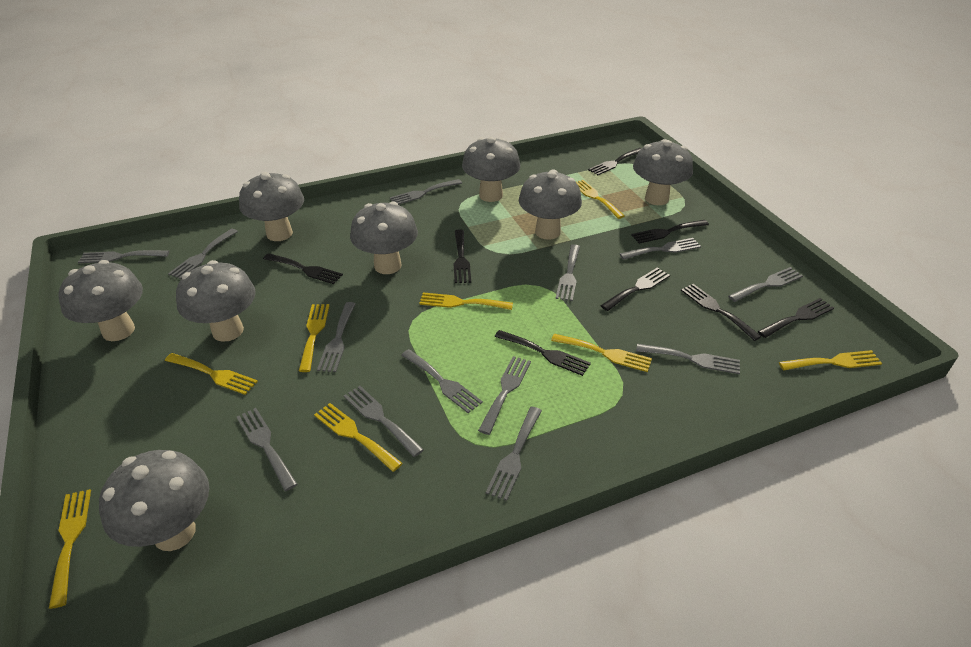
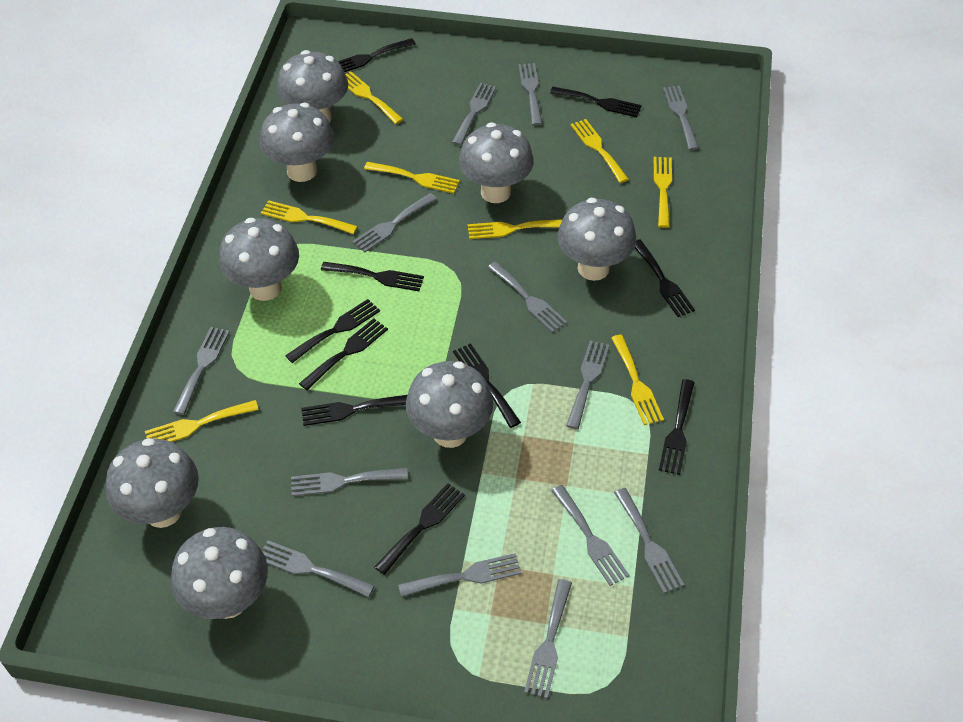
black fork: 8 -> 10

